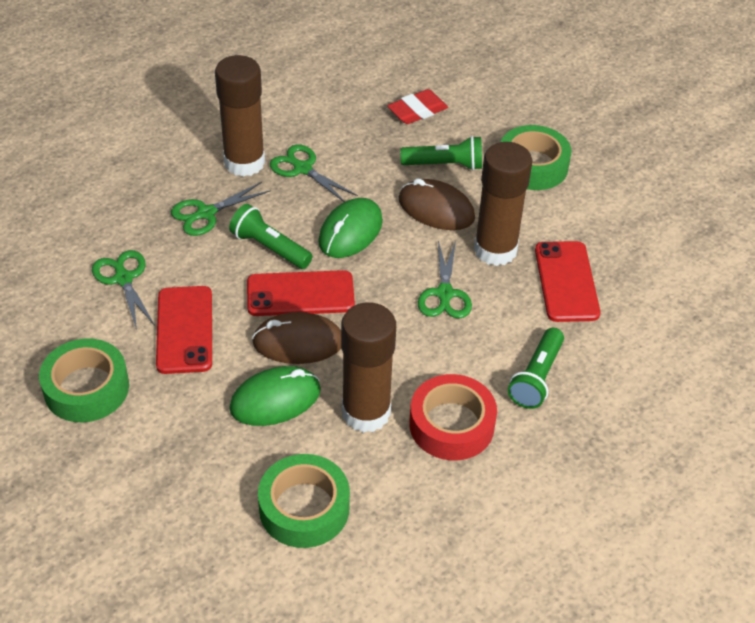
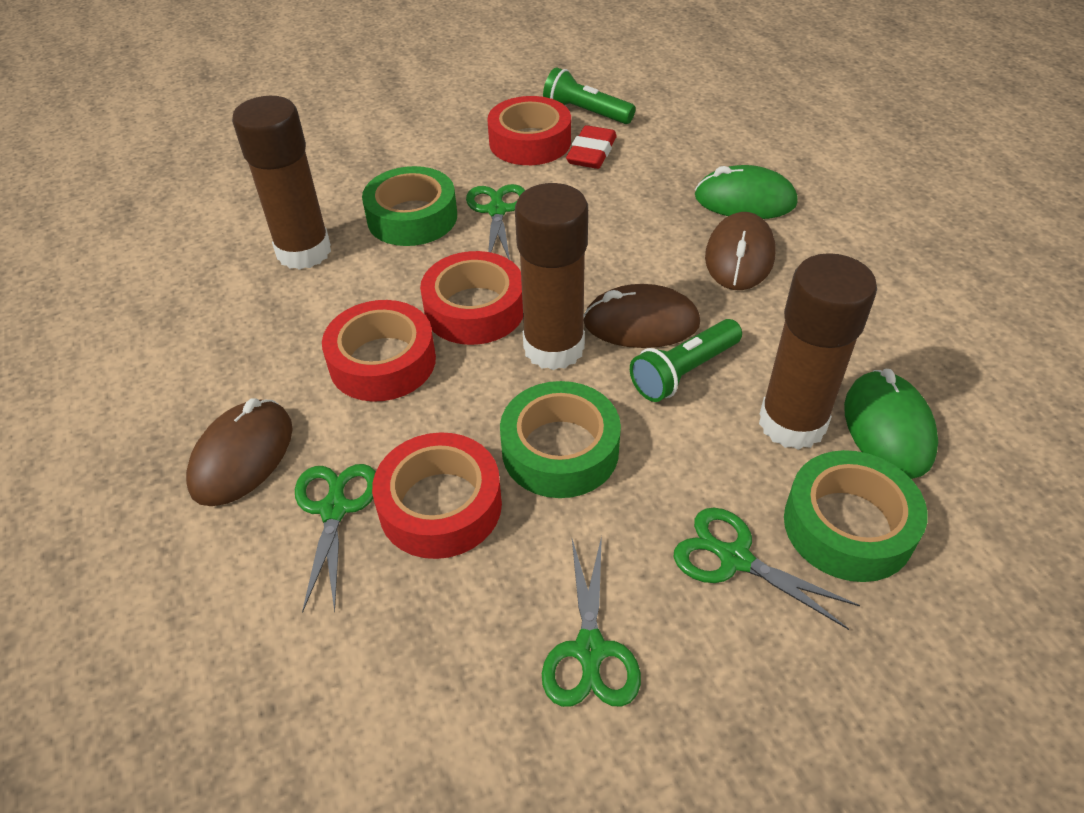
brown mouse: 2 -> 3
green flashlight: 3 -> 2
red phone: 3 -> 0
red tape: 1 -> 4

